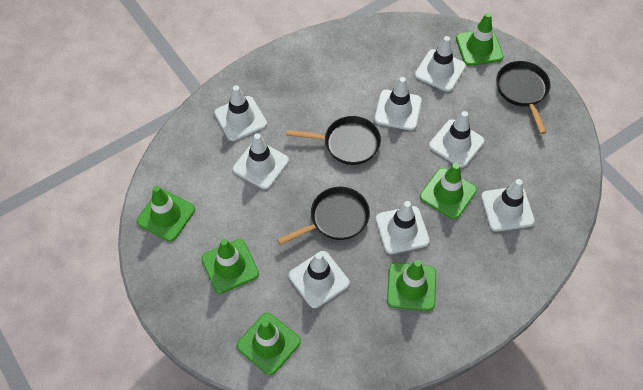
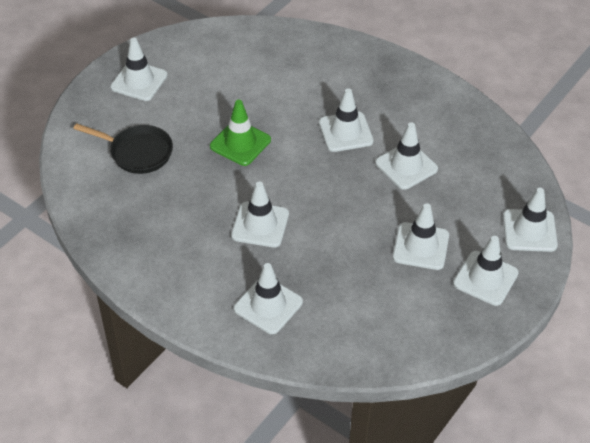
black pan: 3 -> 1
green traffic cone: 6 -> 1

